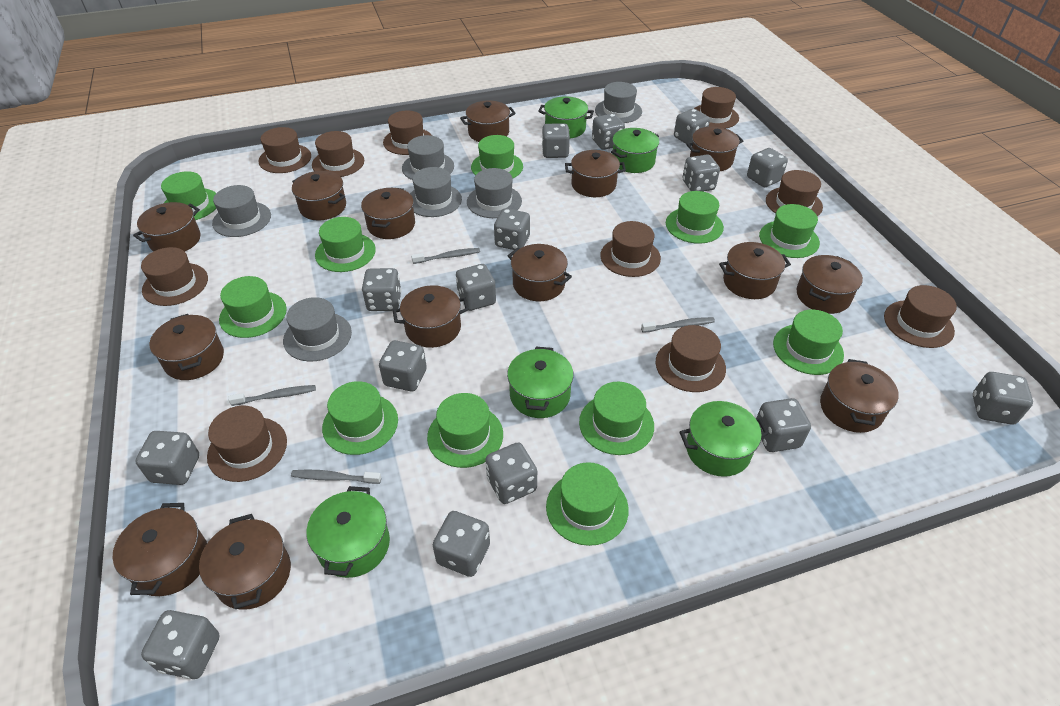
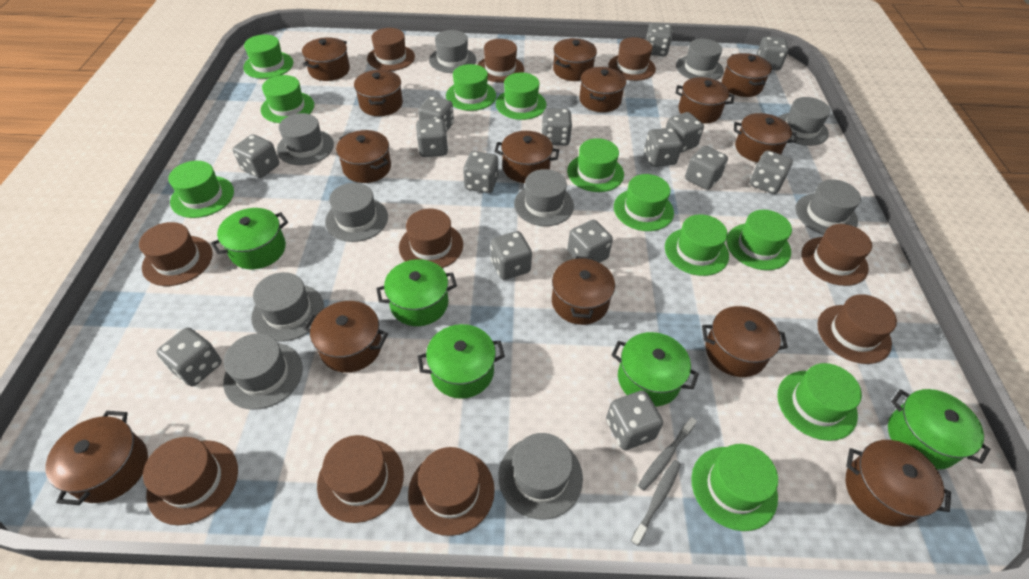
grey hat: 6 -> 10
grey toothbrush: 4 -> 2

